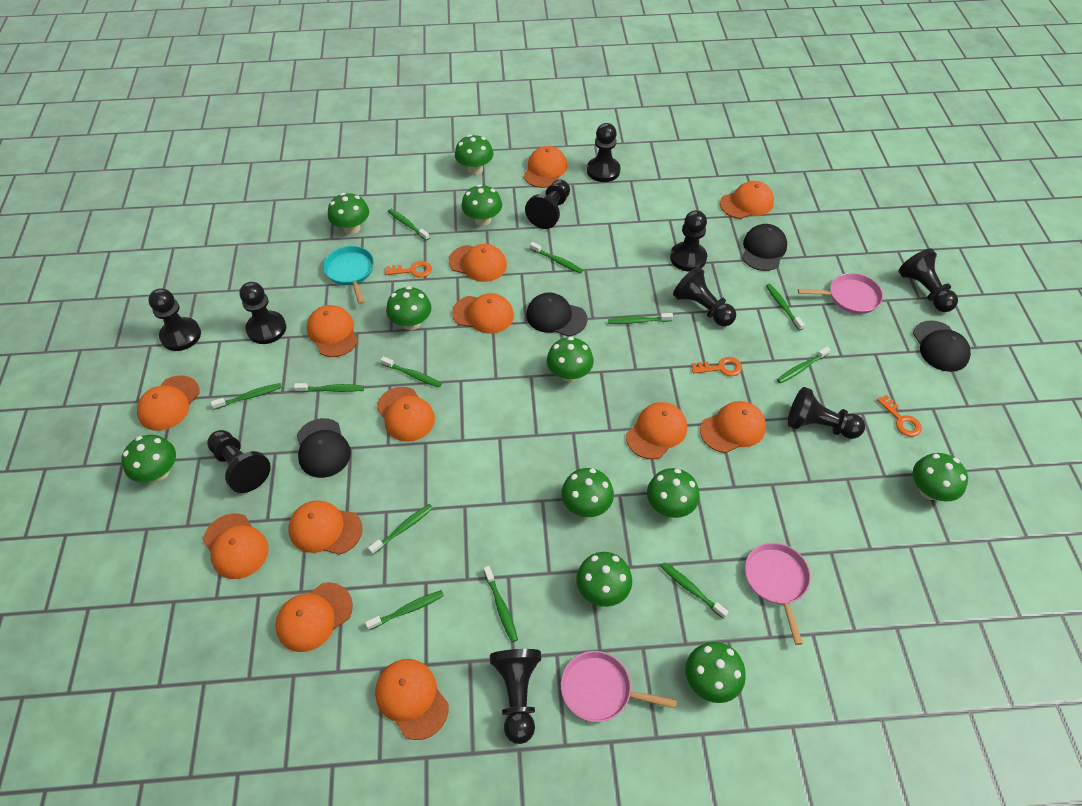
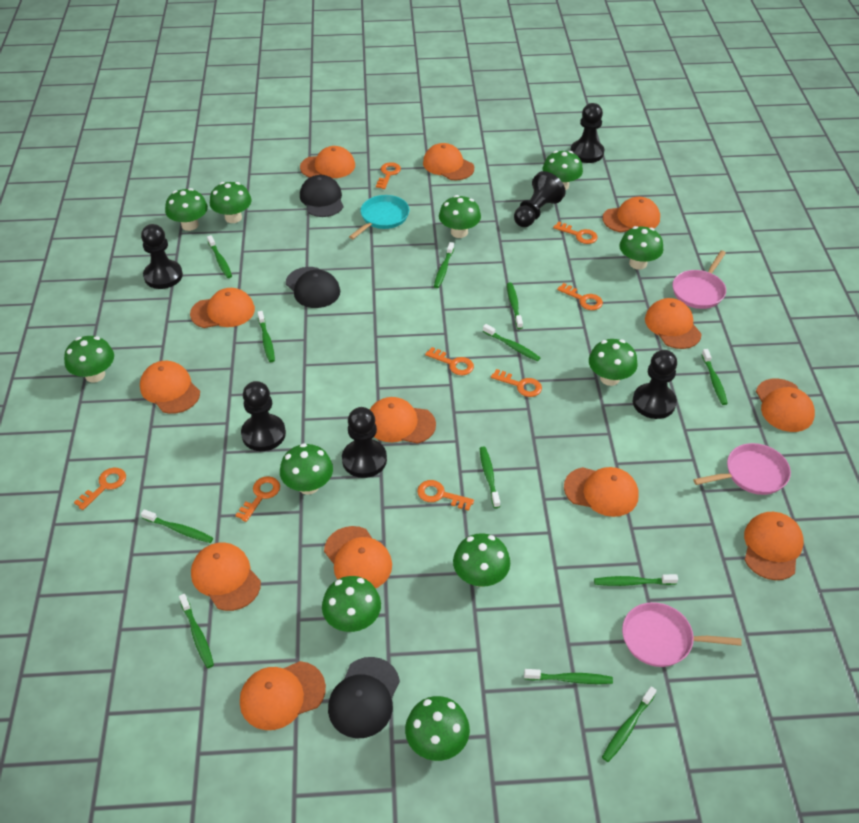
black cap: 4 -> 3
black pawn: 10 -> 6
orange key: 3 -> 8

